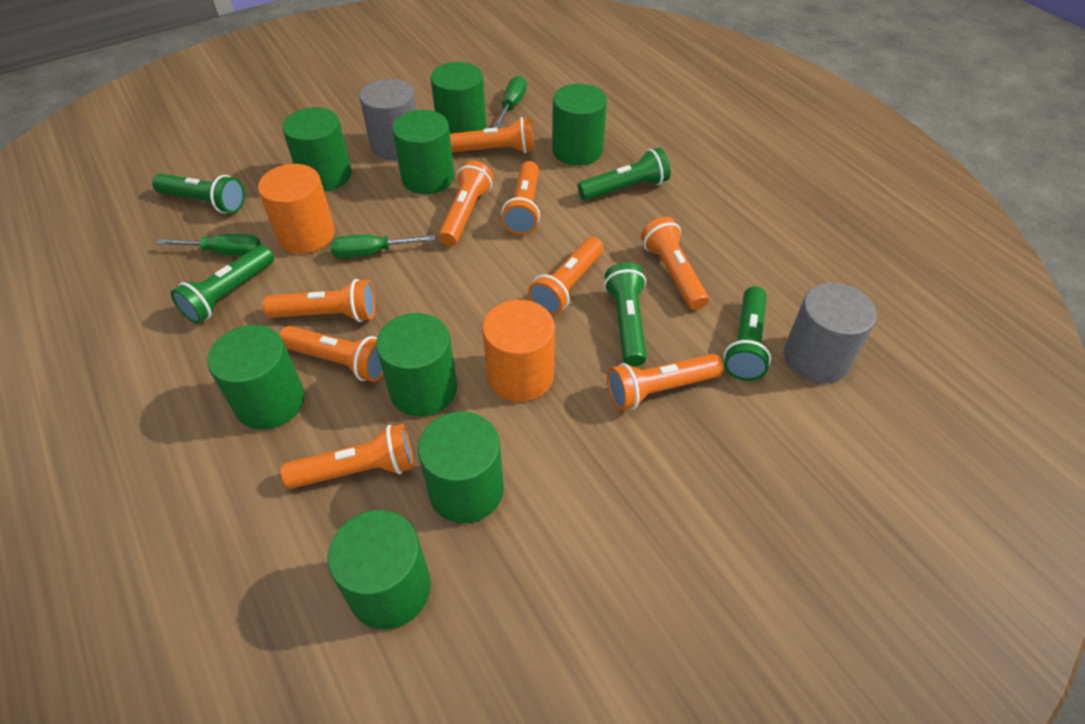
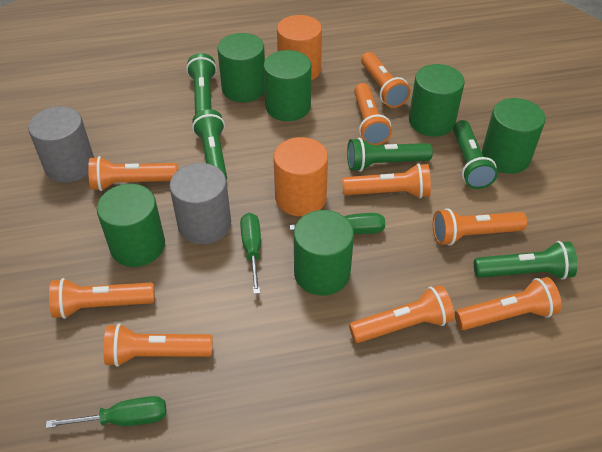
green cylinder: 8 -> 6

